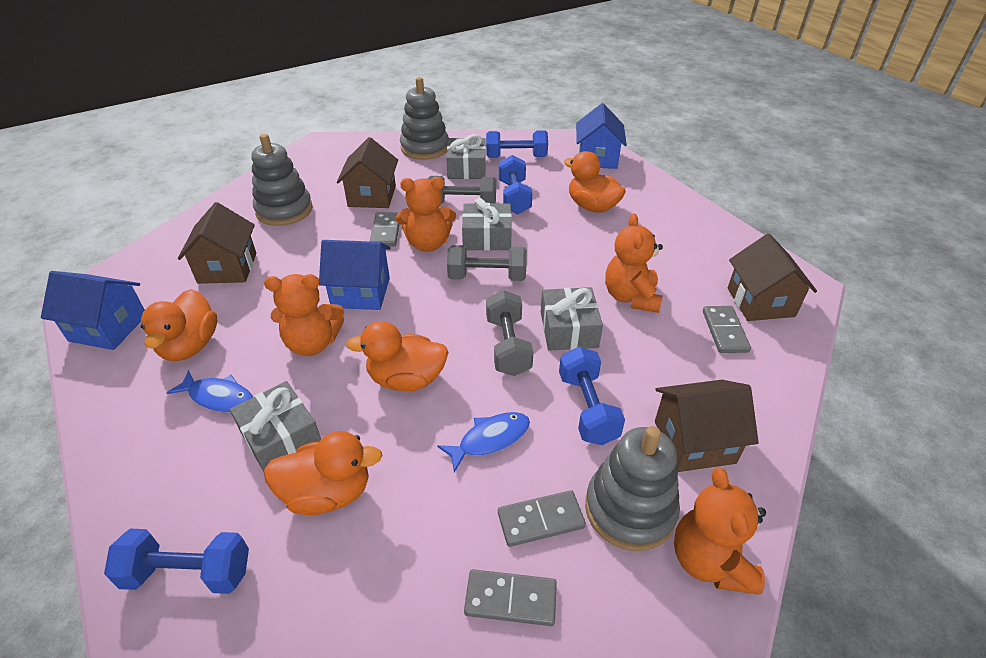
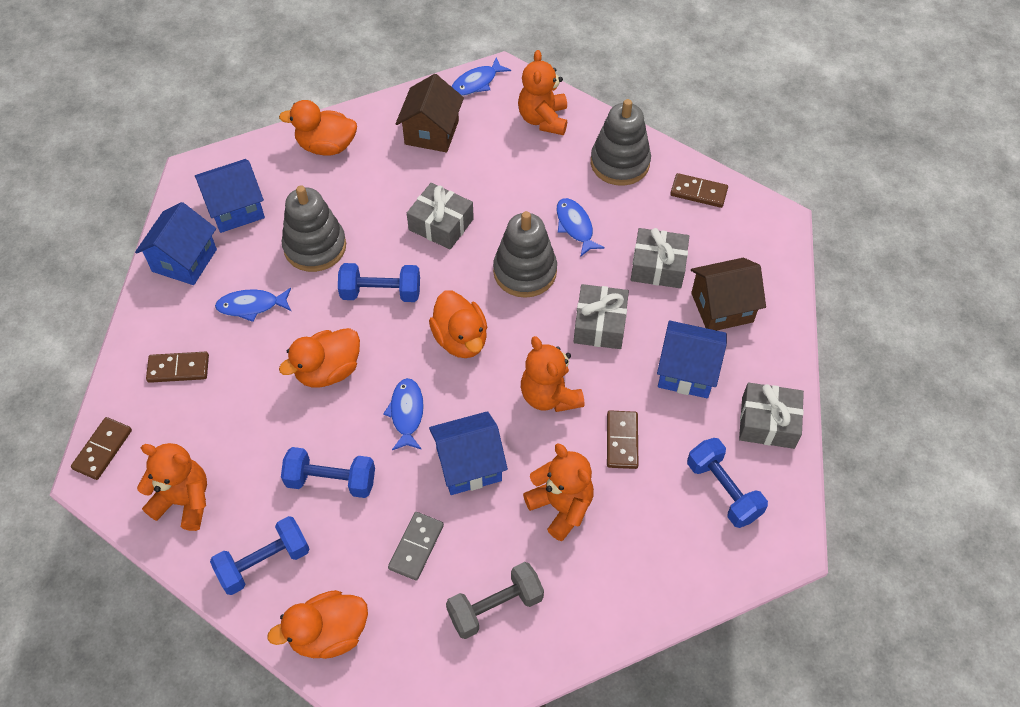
blue fish: 2 -> 4
blue house: 3 -> 4
brown domino: 0 -> 4
brown house: 4 -> 2
grey domino: 4 -> 1
grey dumbbell: 3 -> 1

